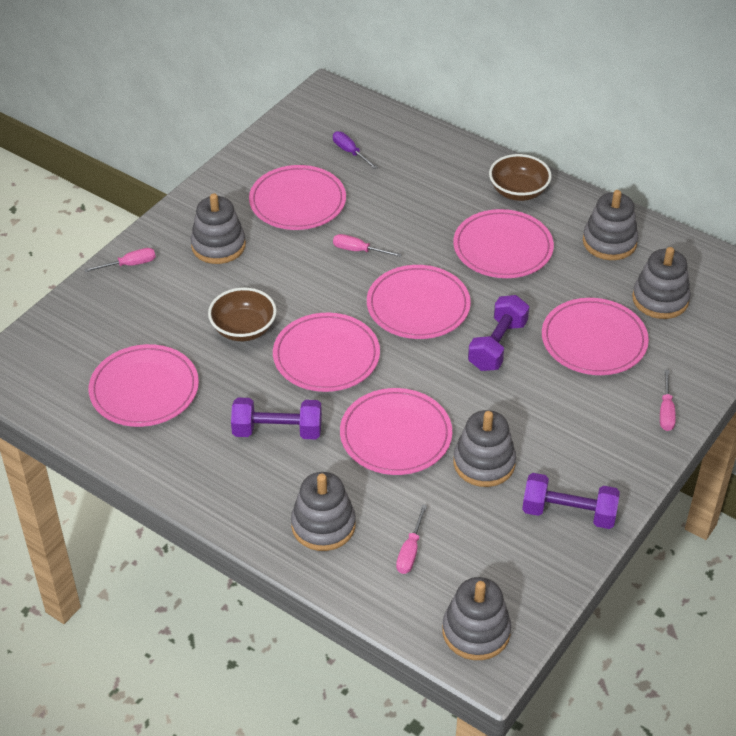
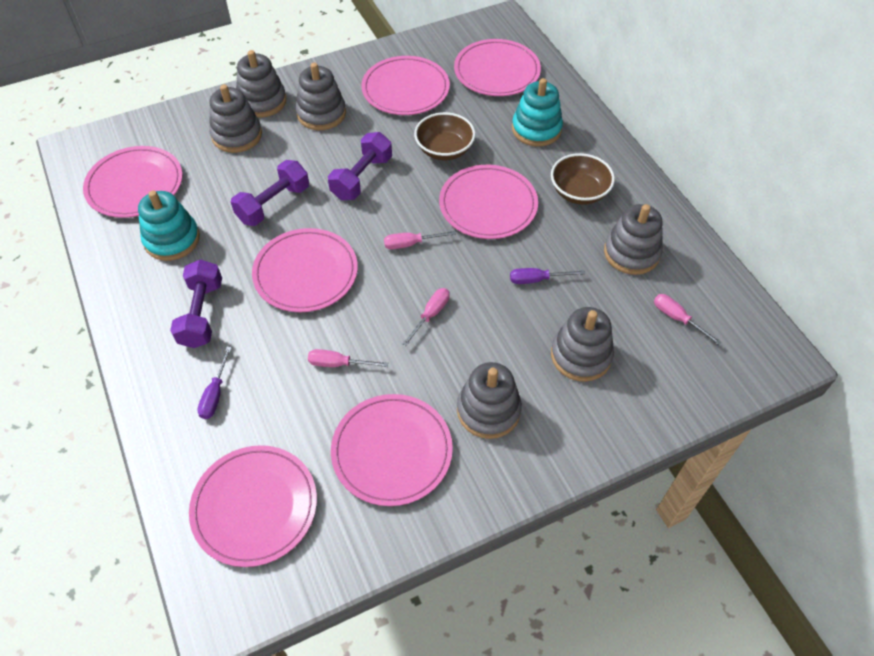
purple screwdriver: 1 -> 2
turquoise stacking toy: 0 -> 2

